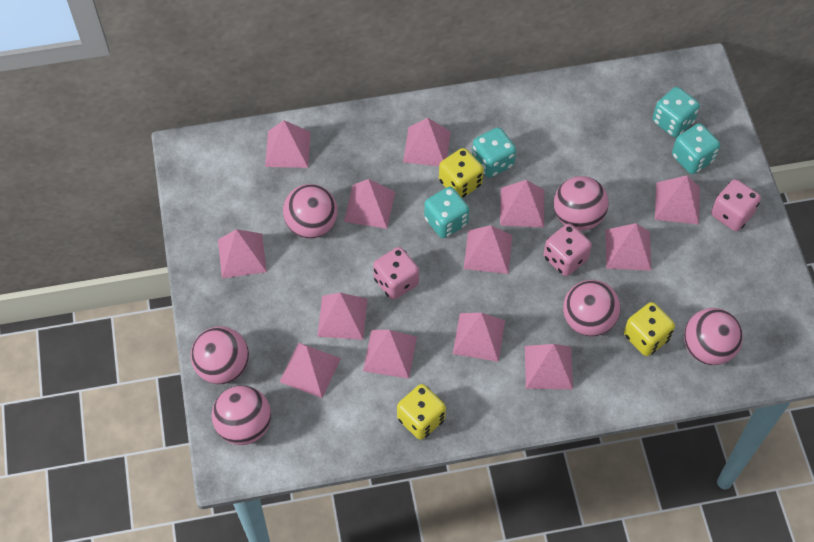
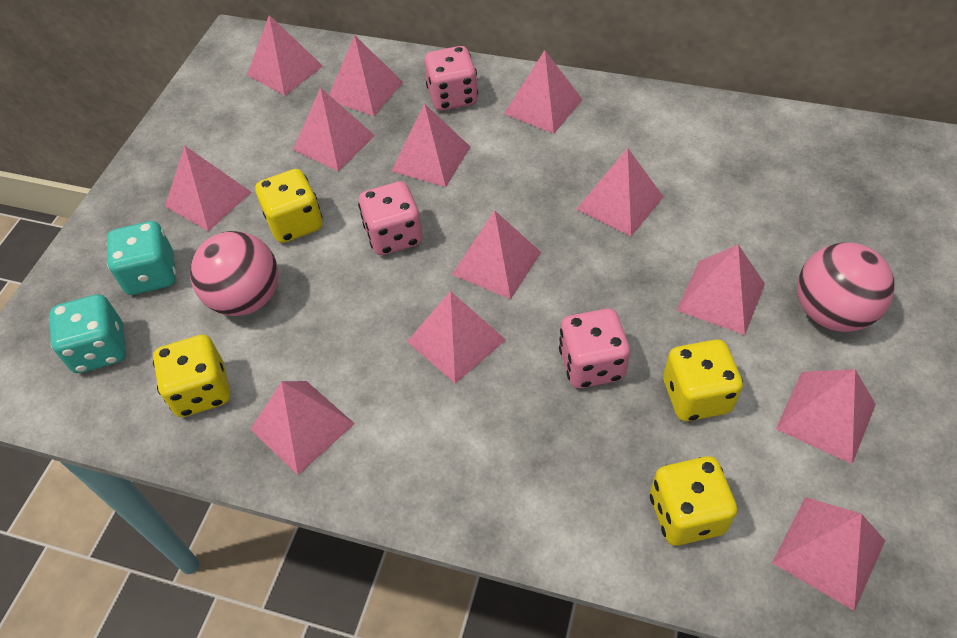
pink ball: 6 -> 2
turquoise dice: 4 -> 2
yellow dice: 3 -> 4

